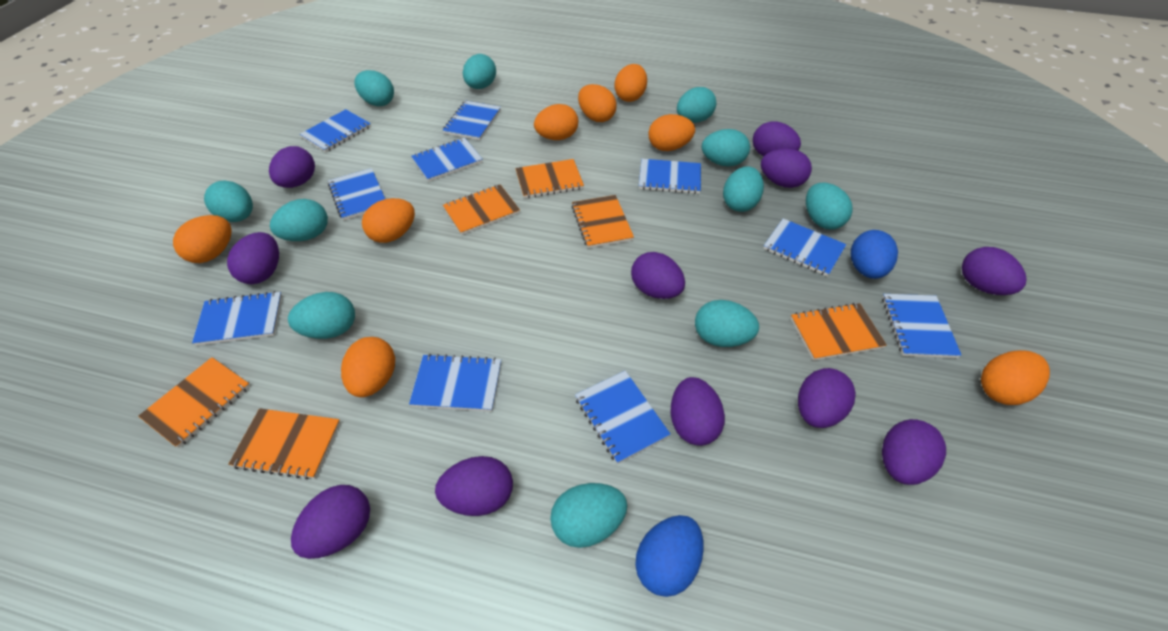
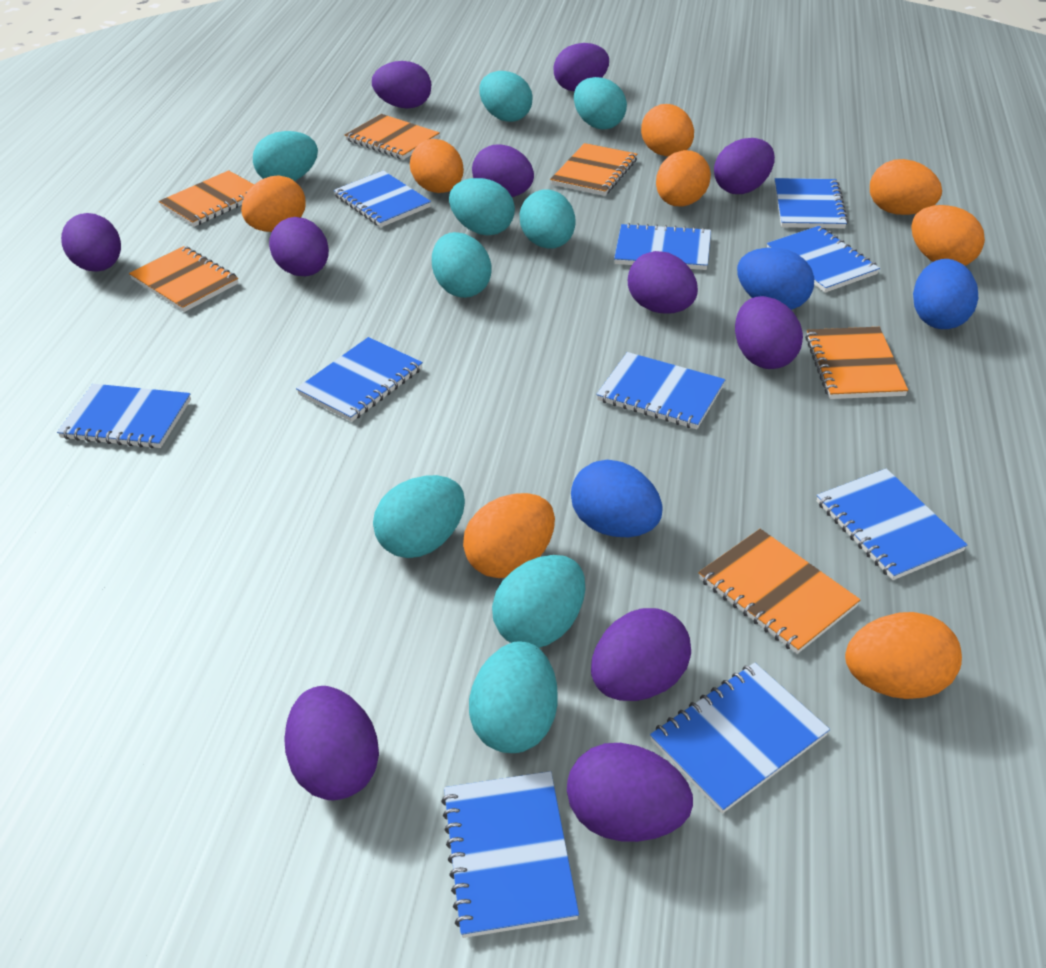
blue egg: 2 -> 3
turquoise egg: 11 -> 9

